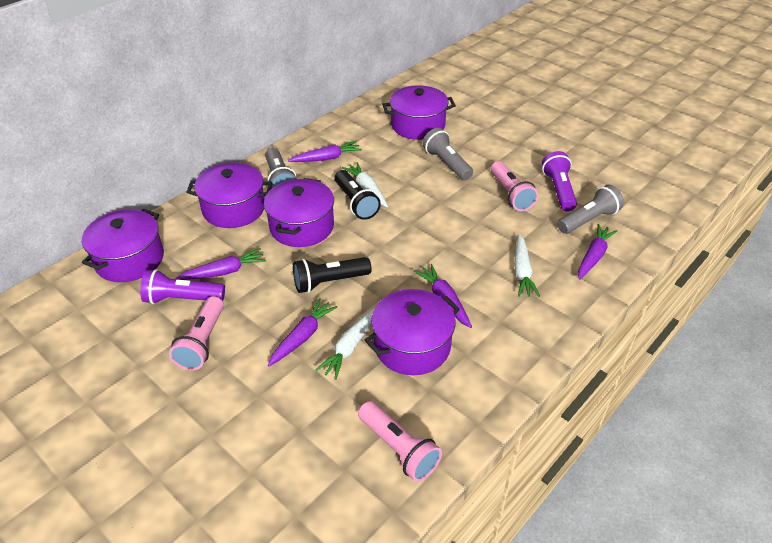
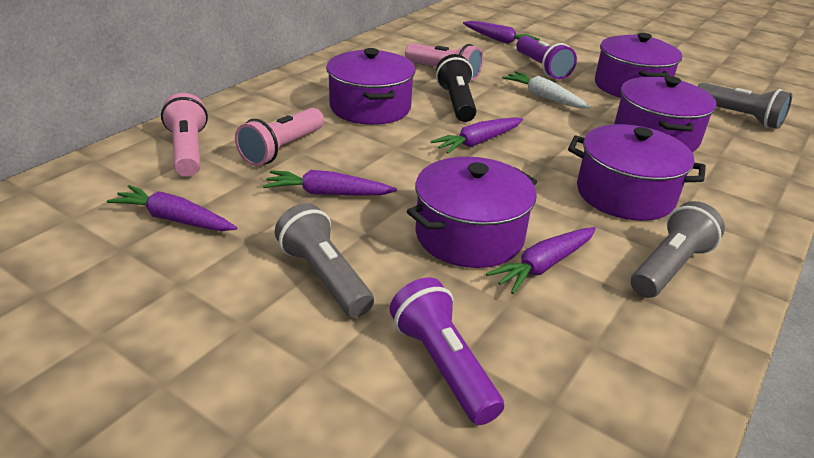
black flashlight: 2 -> 1
white carrot: 3 -> 1

